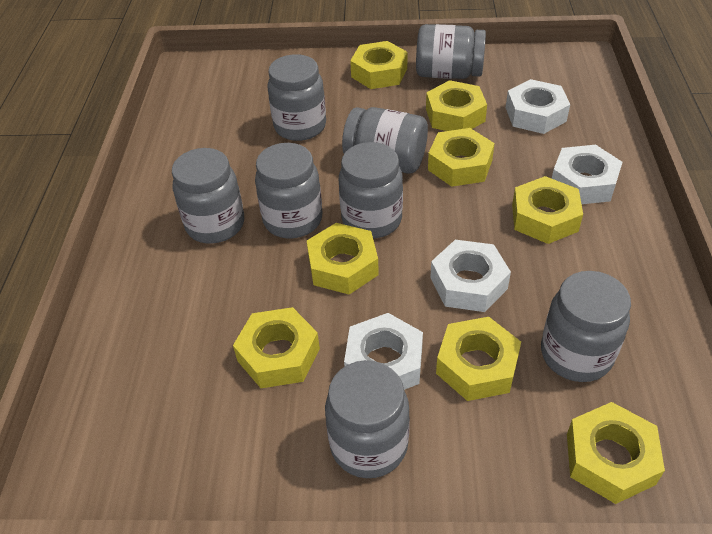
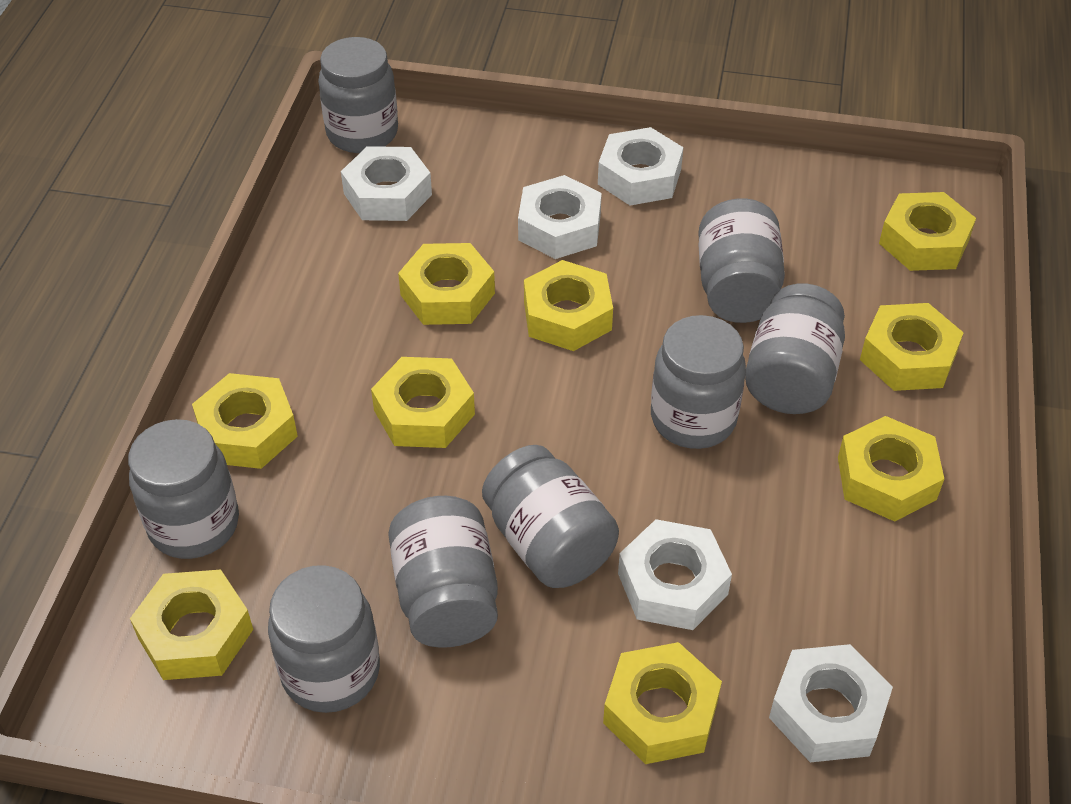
white nut: 4 -> 5
yellow nut: 8 -> 9

